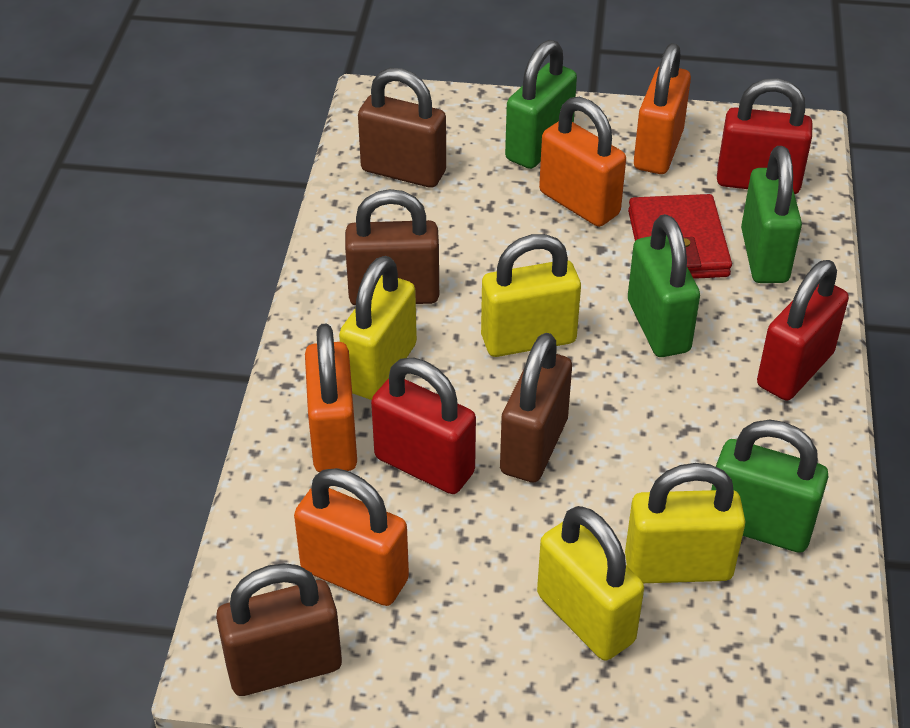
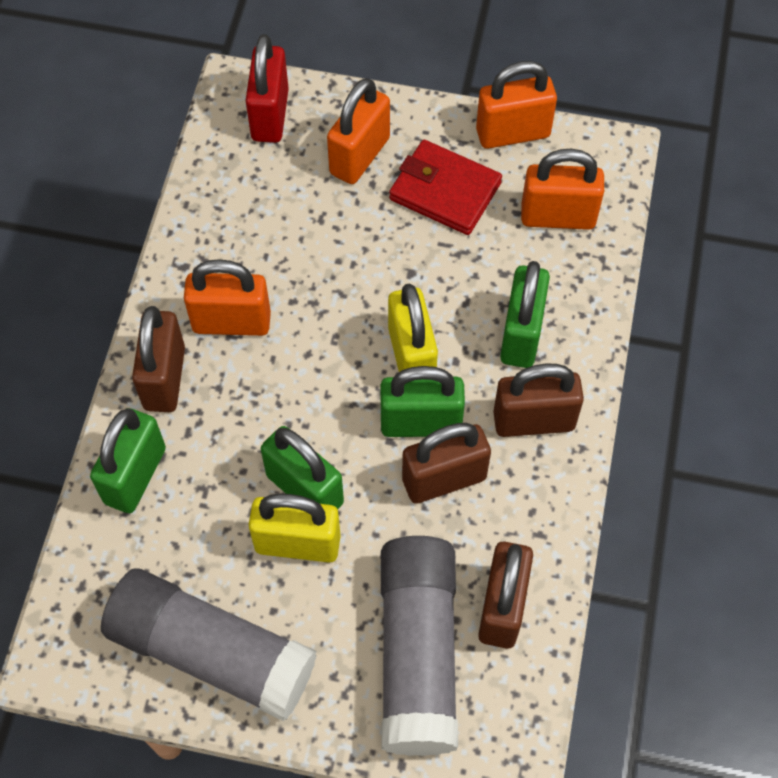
grey glue stick: 0 -> 2
red padlock: 3 -> 1
yellow padlock: 4 -> 2

